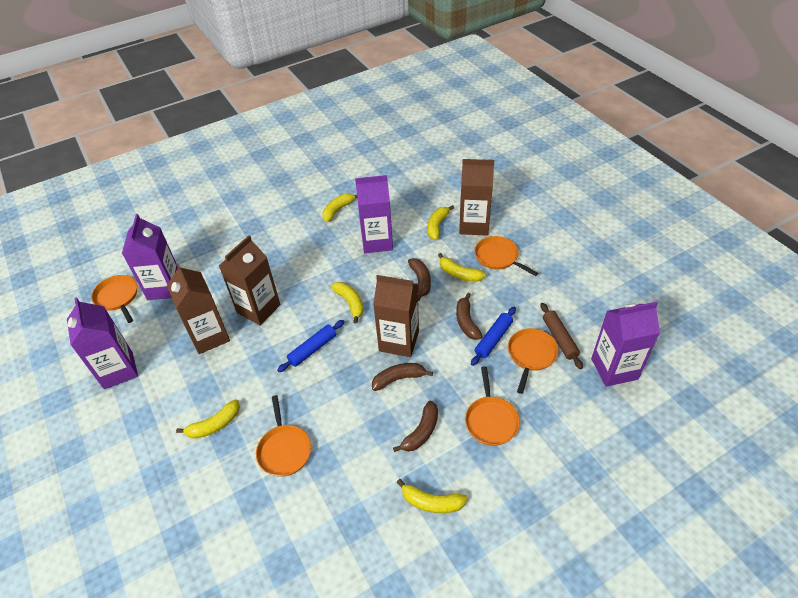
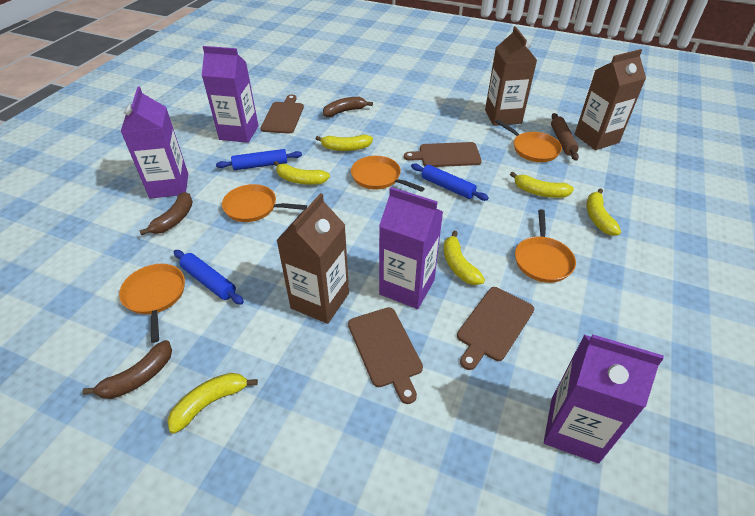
blue rolling pin: 2 -> 3
brown banana: 4 -> 3
brown carton: 4 -> 3
brown cutting board: 0 -> 4

